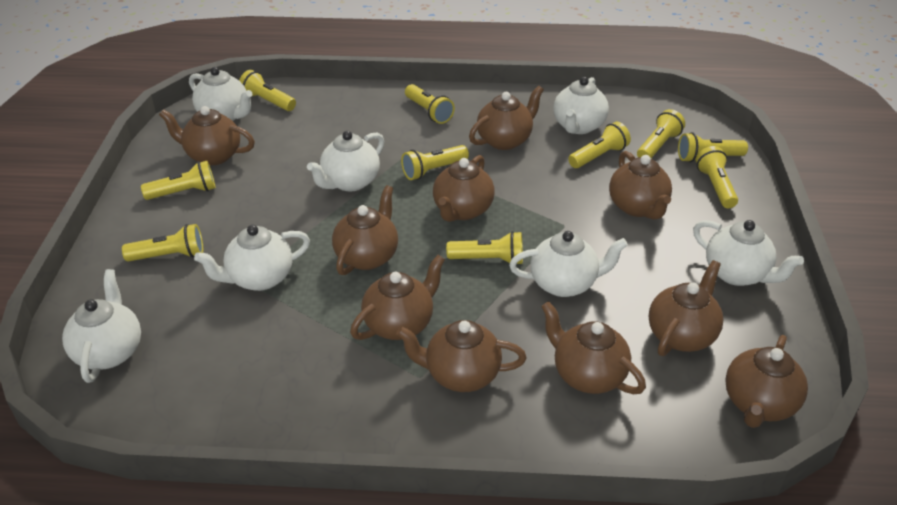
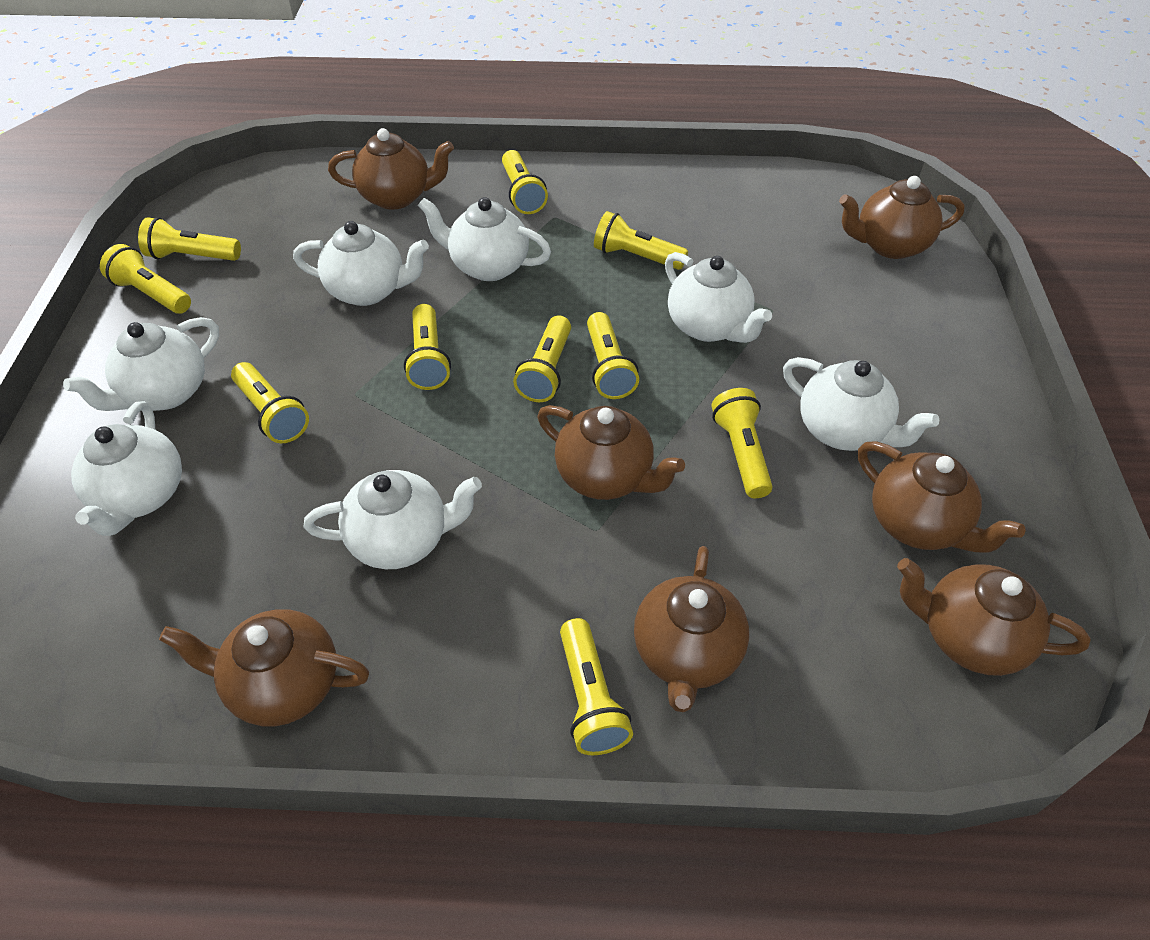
brown teapot: 10 -> 7

